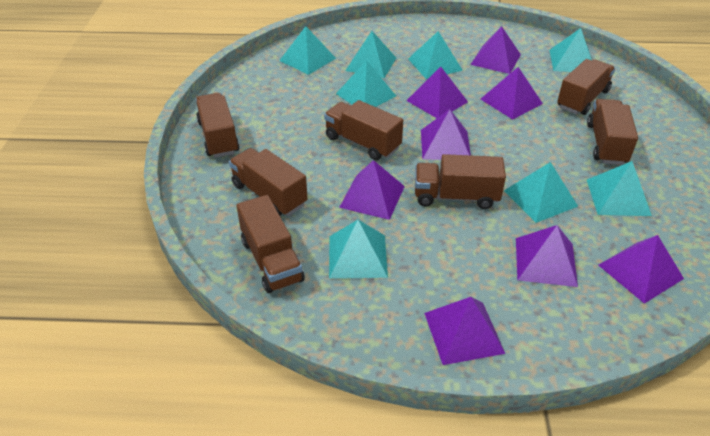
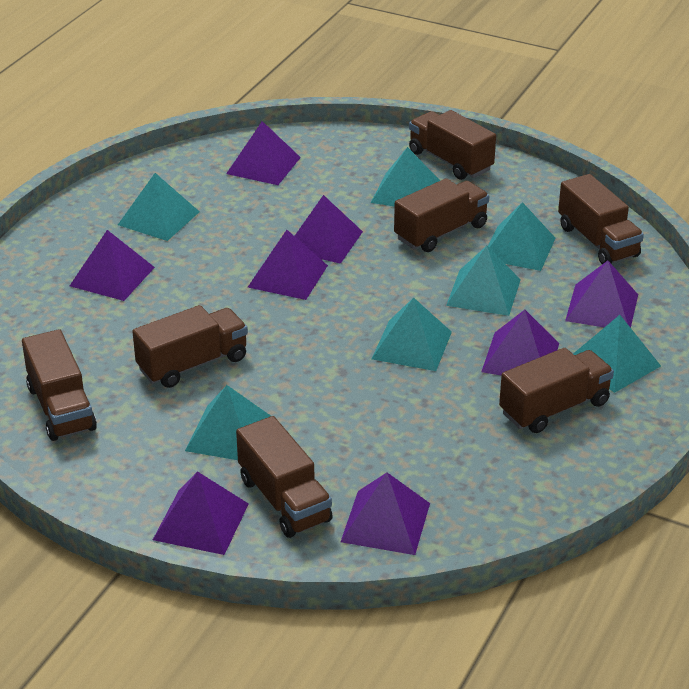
turquoise pyramid: 8 -> 7

